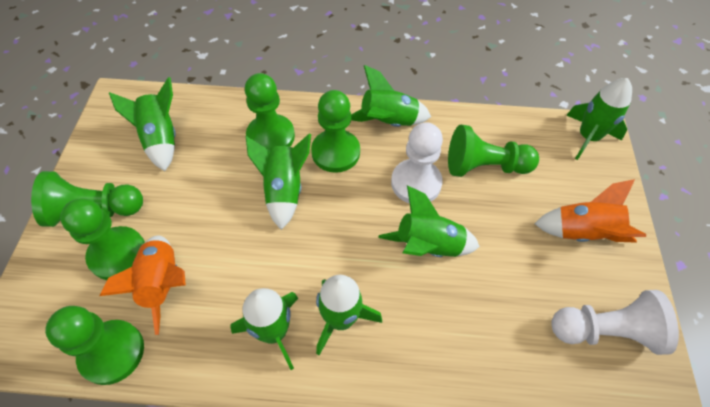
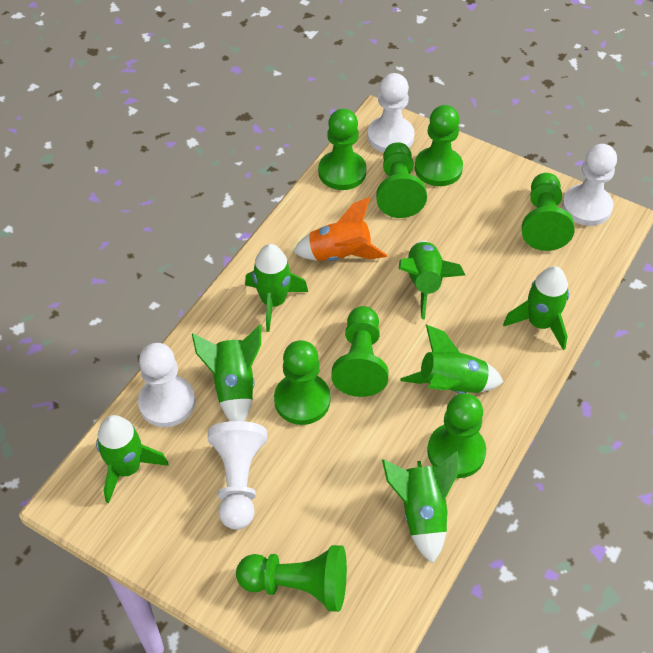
green pawn: 6 -> 8
orange rocket: 2 -> 1
white pawn: 2 -> 4

